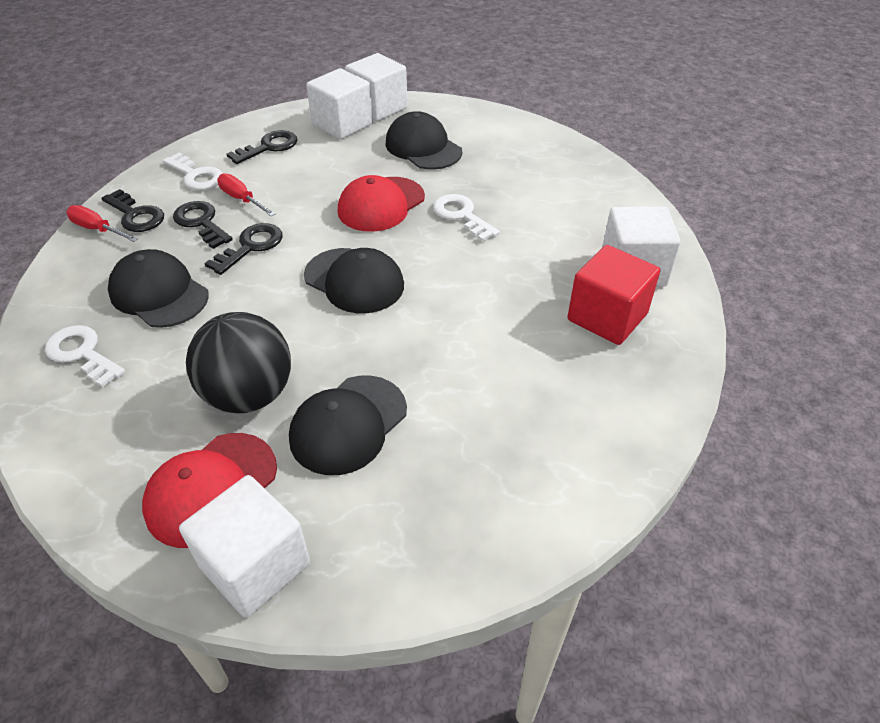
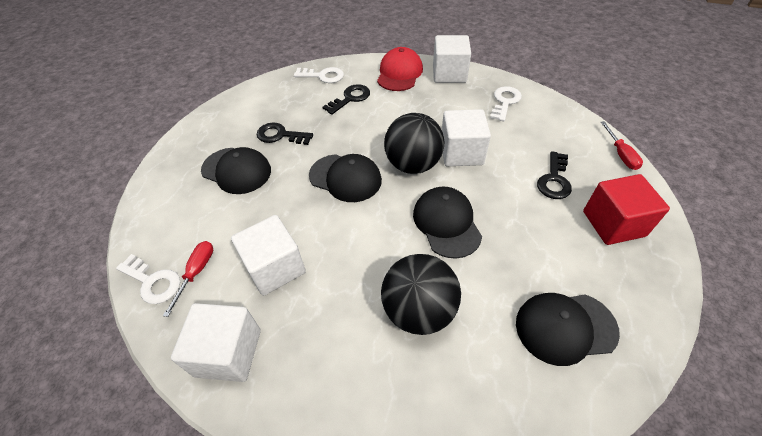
black ball: 1 -> 2
black key: 4 -> 3
red cap: 2 -> 1

